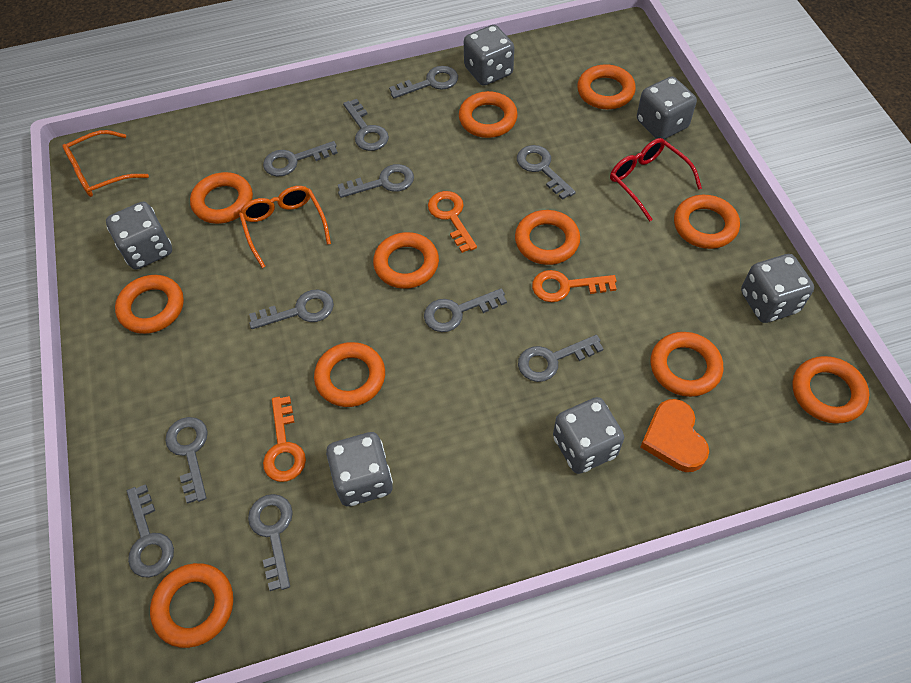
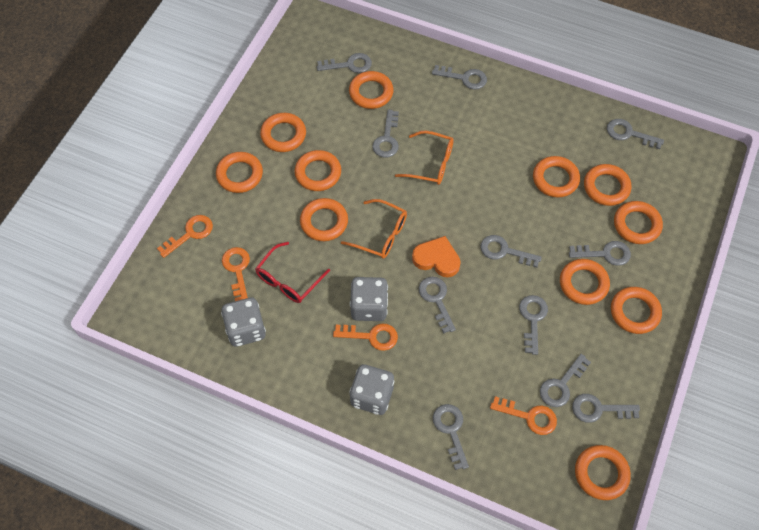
grey dice: 6 -> 3
orange key: 3 -> 4

